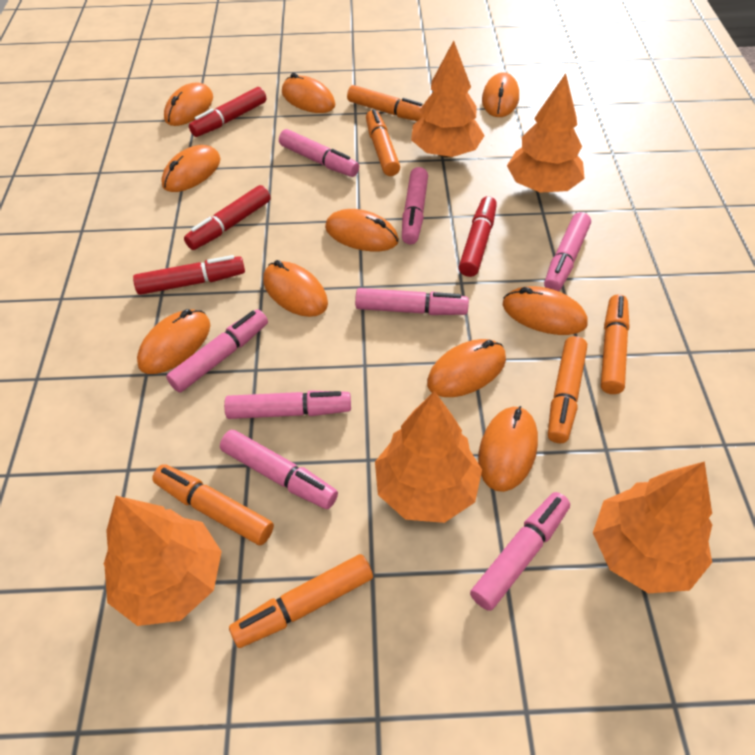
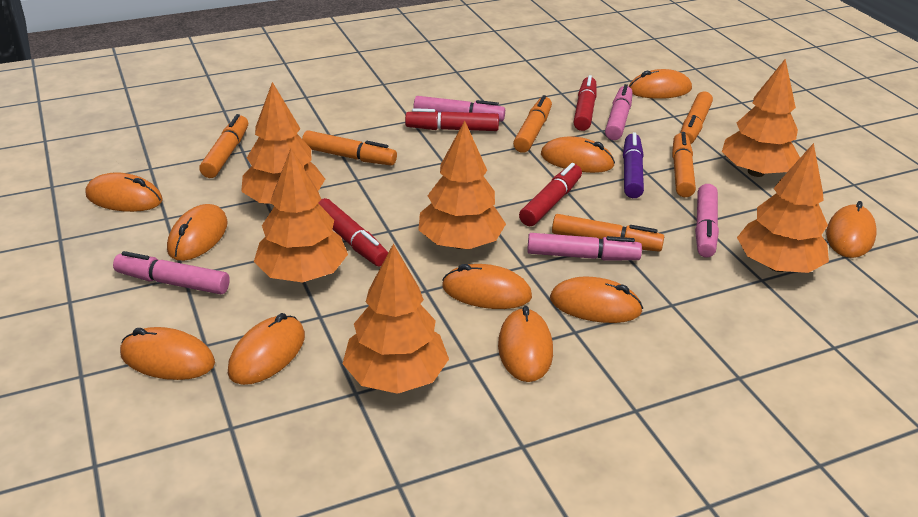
orange tree: 5 -> 6
pink marker: 8 -> 5
purple marker: 0 -> 1

